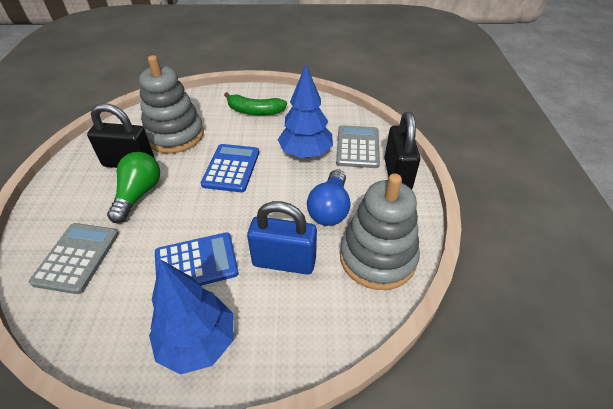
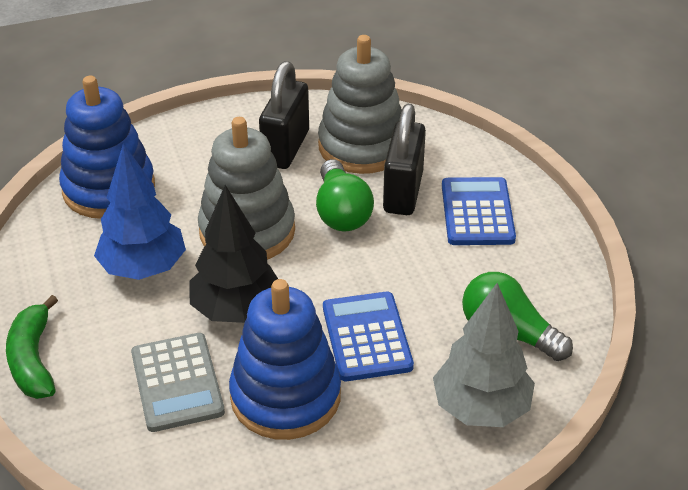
black tree: 0 -> 1
blue light bulb: 1 -> 0
blue padlock: 1 -> 0
blue stacking toy: 0 -> 2
blue tree: 2 -> 1
green light bulb: 1 -> 2
grey calculator: 2 -> 1
grey tree: 0 -> 1

